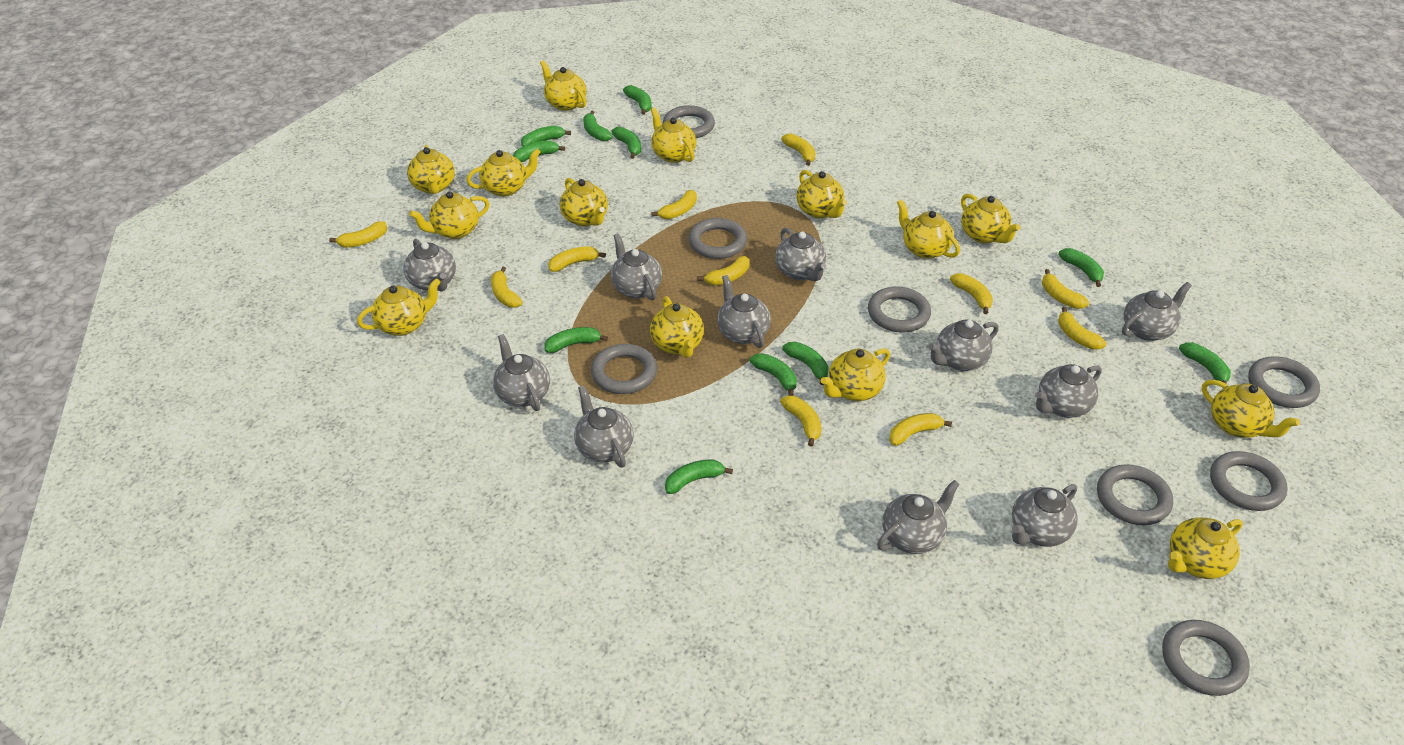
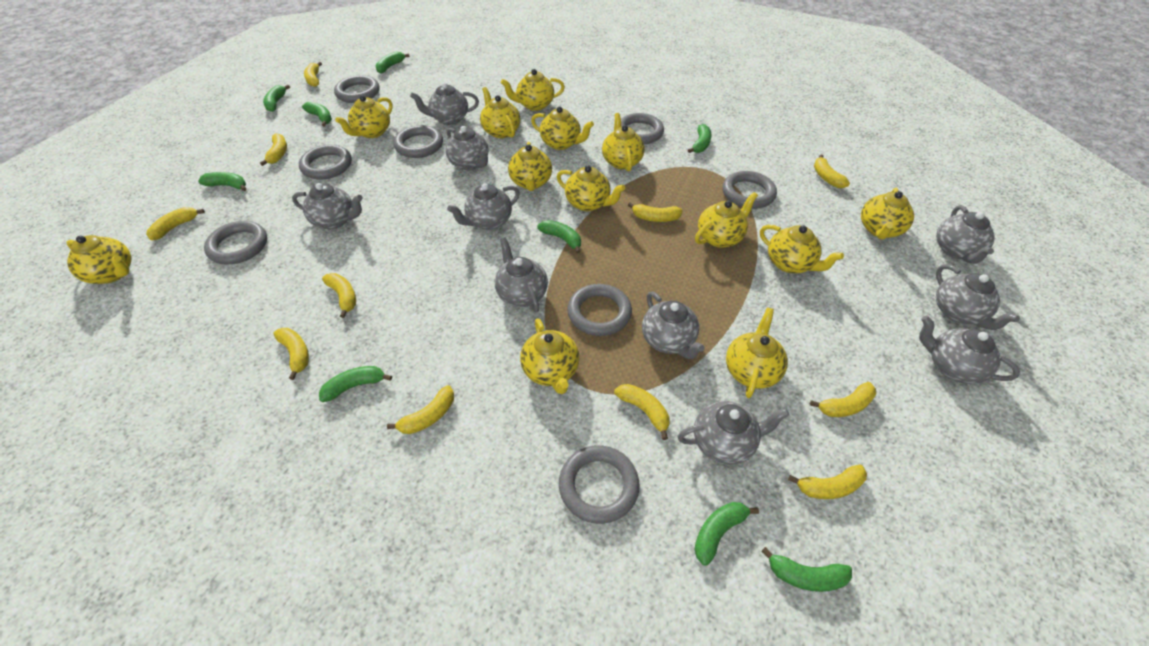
green banana: 11 -> 9
grey teapot: 11 -> 10
yellow teapot: 14 -> 13

